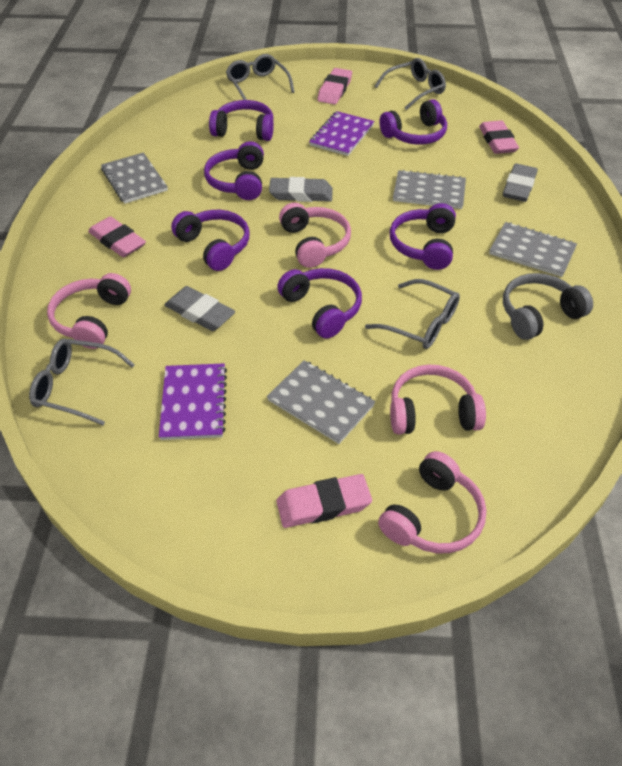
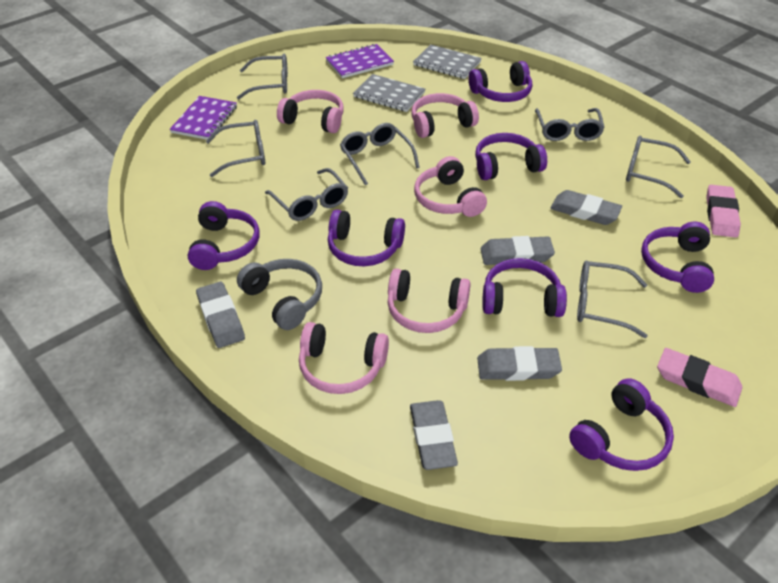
grey eraser: 3 -> 5
grey glasses: 4 -> 7
grey notebook: 4 -> 2
pink eraser: 4 -> 2
pink headphones: 4 -> 5
purple headphones: 6 -> 7

